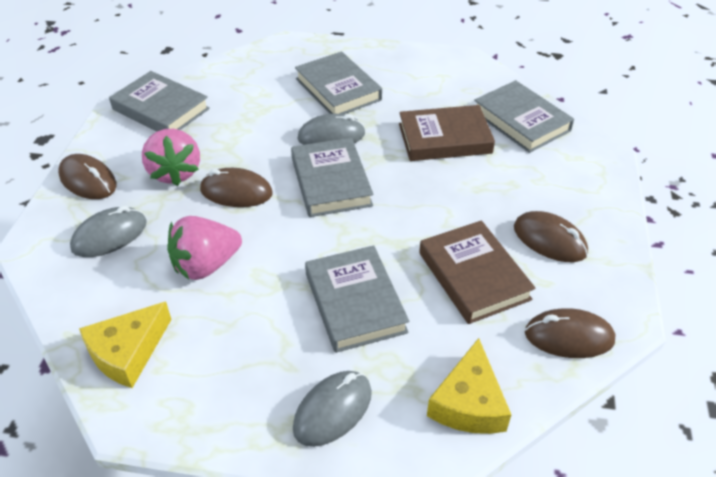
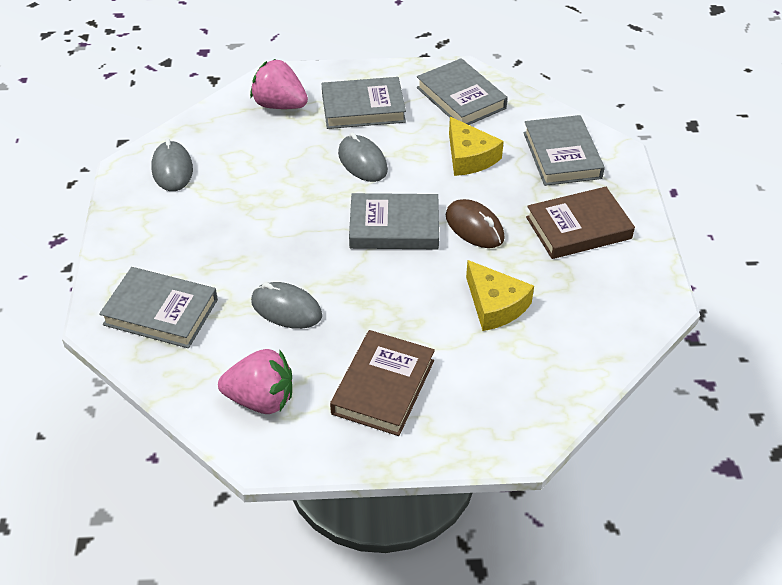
brown mouse: 4 -> 1

